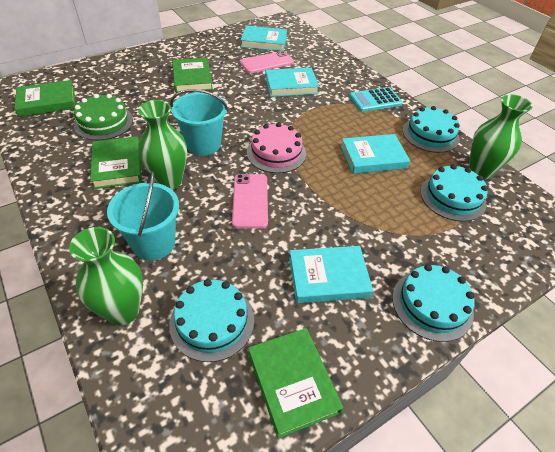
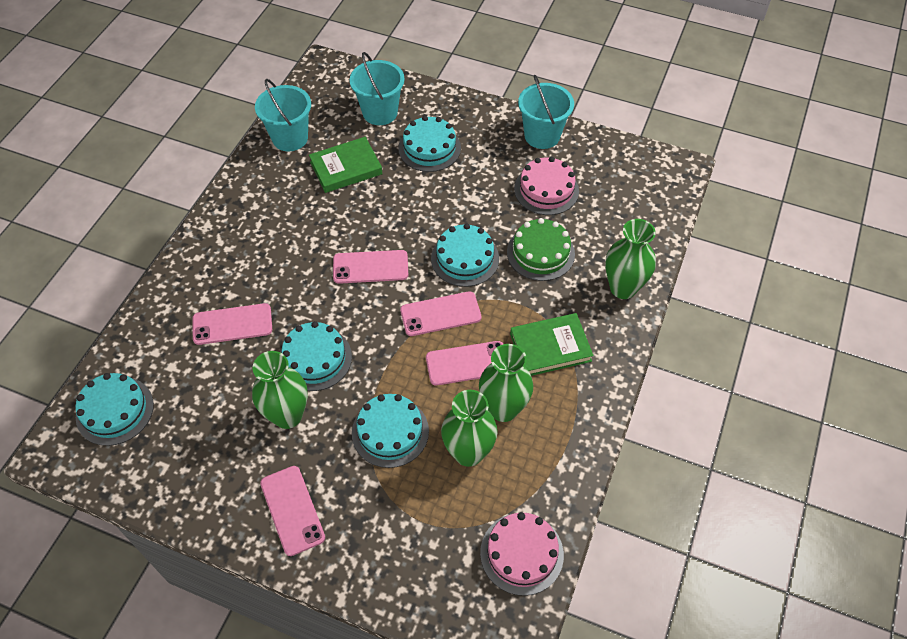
green book: 4 -> 2
green vase: 3 -> 4
pink cake: 1 -> 2
pink phone: 2 -> 5
turquoise book: 4 -> 0
turquoise bucket: 2 -> 3
turquoise cake: 4 -> 5
turquoise calculator: 1 -> 0

